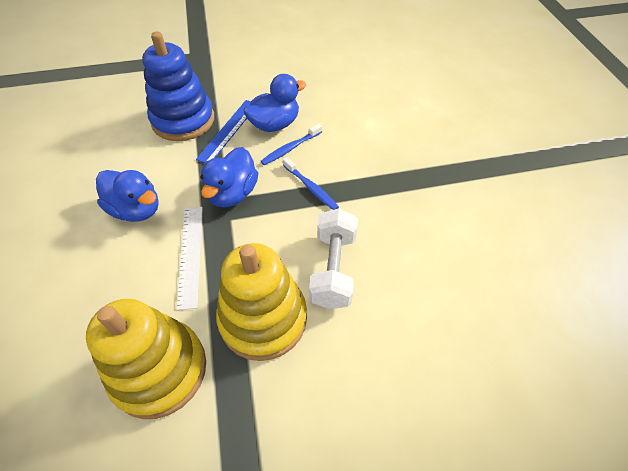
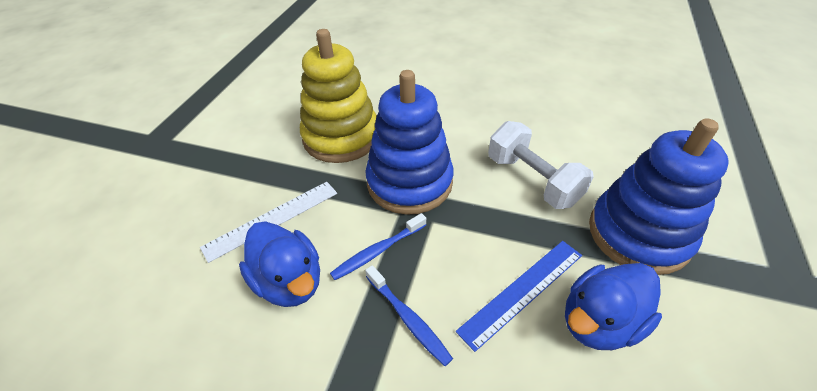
blue duck: 3 -> 2
blue stacking toy: 1 -> 2
yellow stacking toy: 2 -> 1

